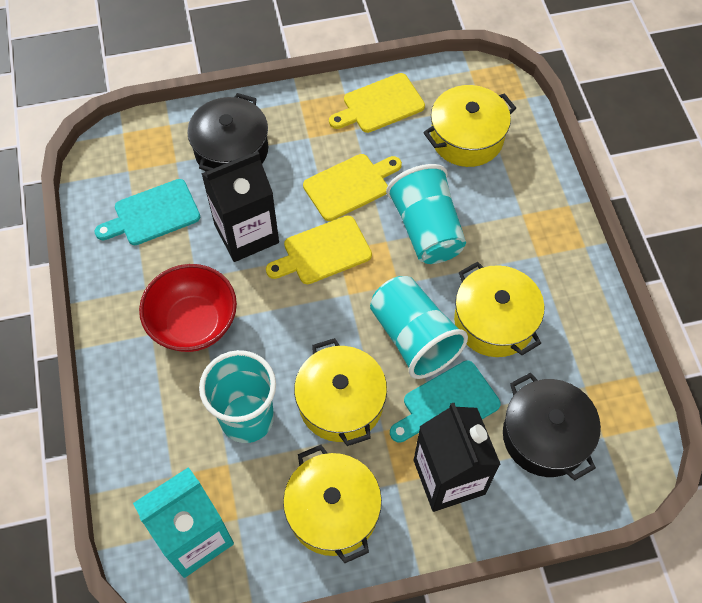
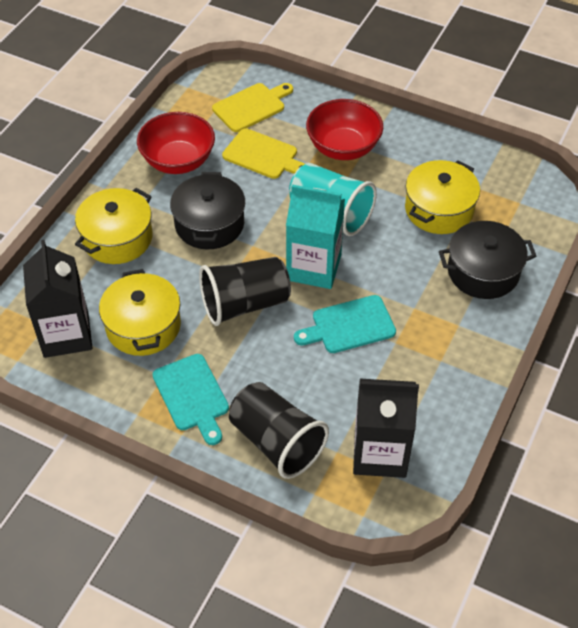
black cup: 0 -> 2
red bowl: 1 -> 2
turquoise cup: 3 -> 1
yellow cutting board: 3 -> 2
yellow pot: 4 -> 3

